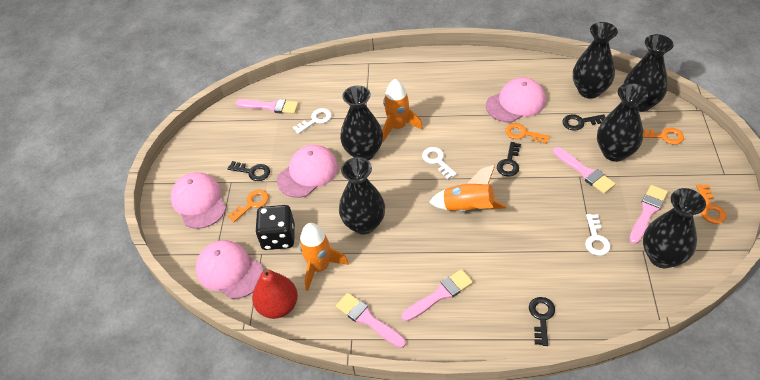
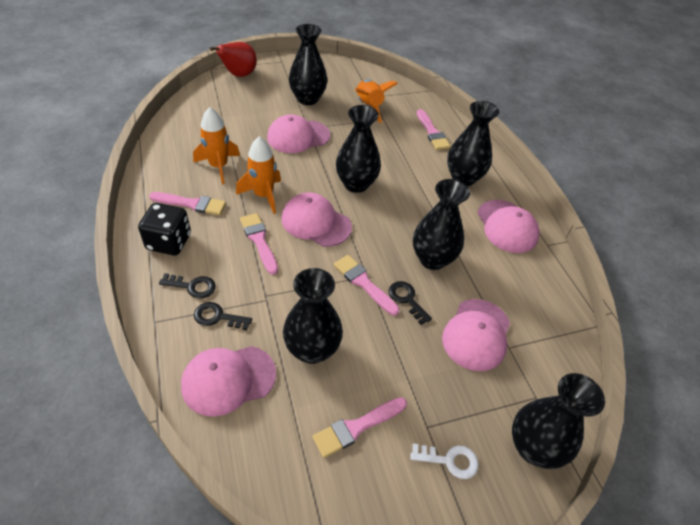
black key: 4 -> 3
orange key: 4 -> 0
pink cap: 4 -> 5
white key: 3 -> 1

